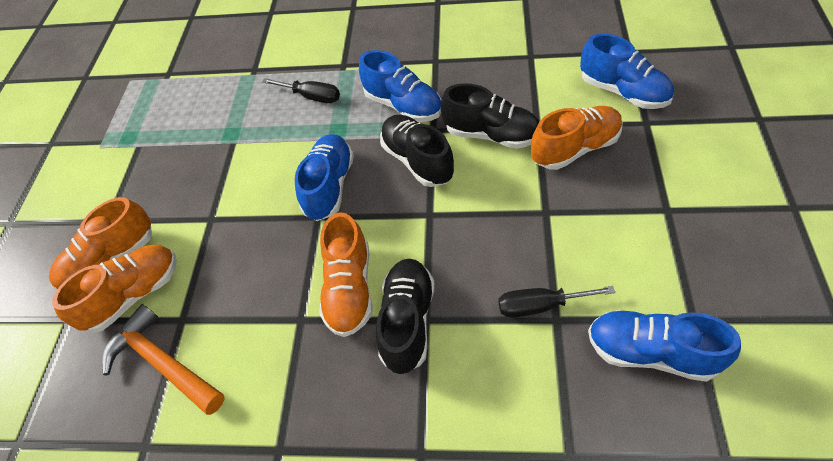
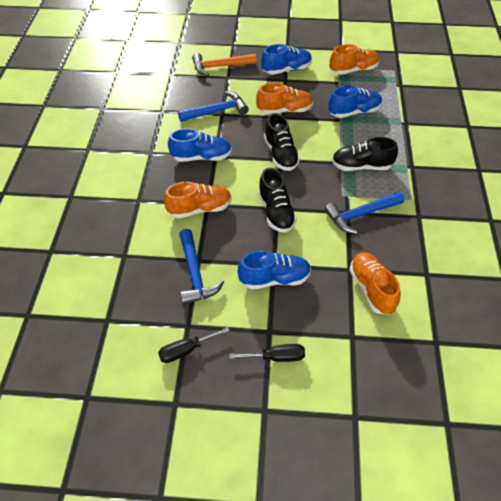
blue hammer: 0 -> 3

